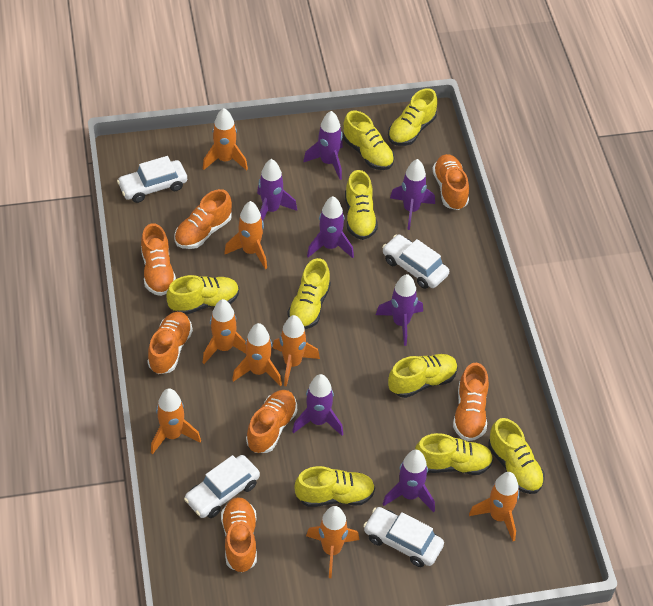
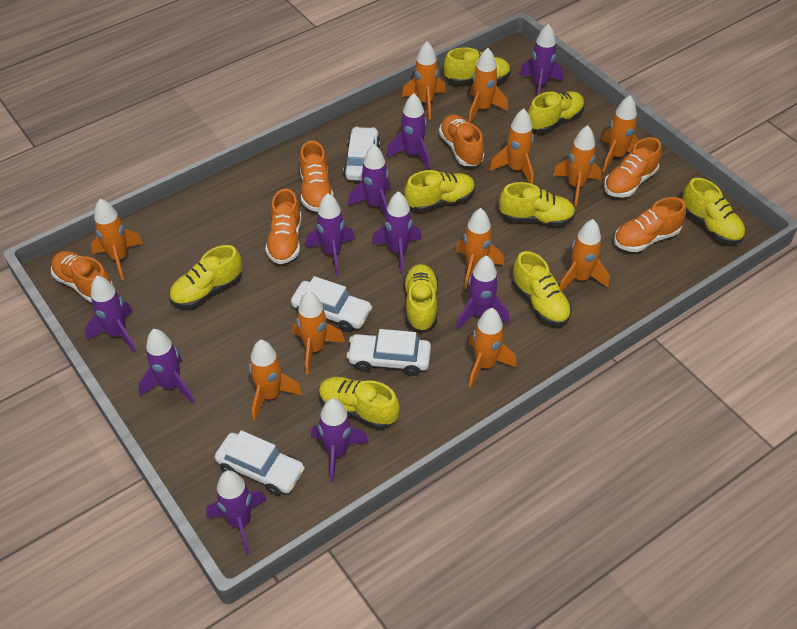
orange rocket: 8 -> 11
orange shoe: 7 -> 6
purple rocket: 7 -> 10

